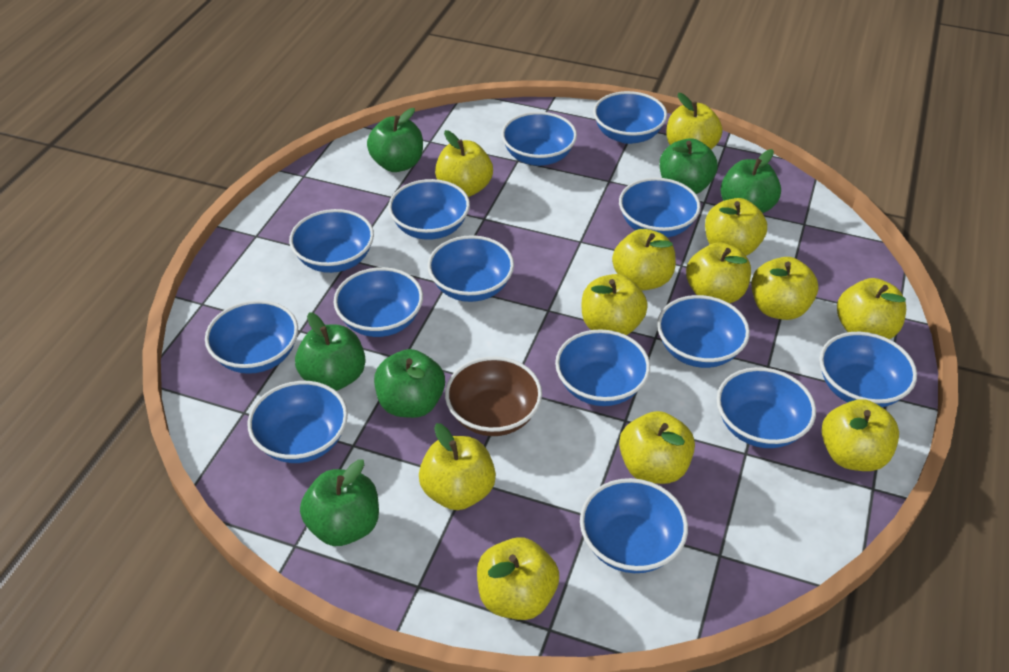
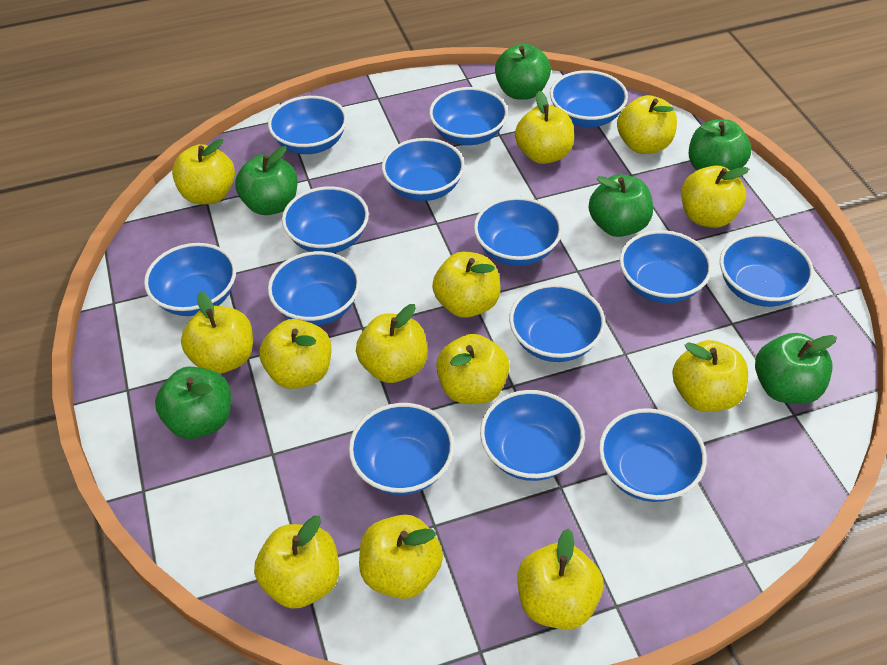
brown bowl: 1 -> 0
yellow apple: 12 -> 13

